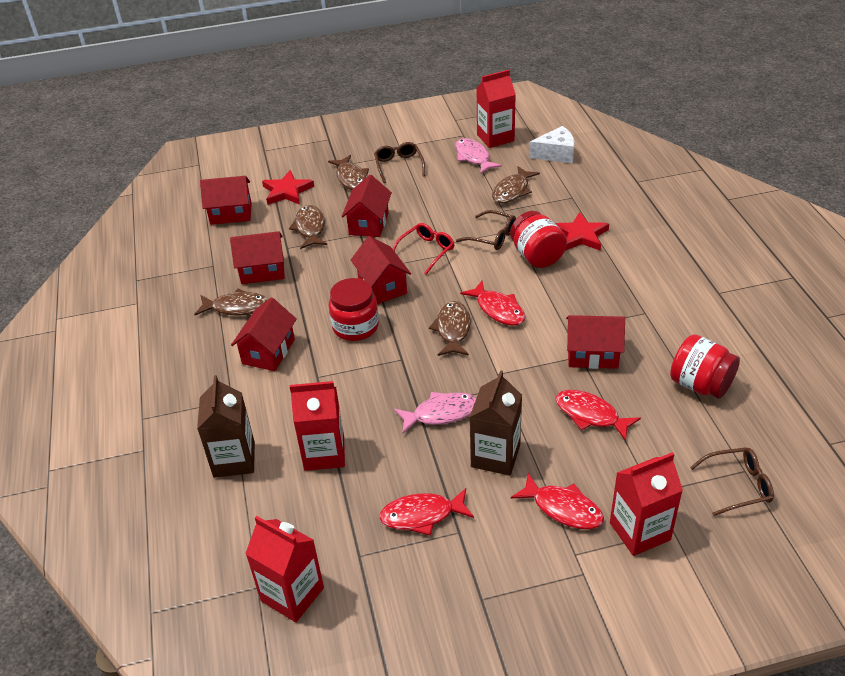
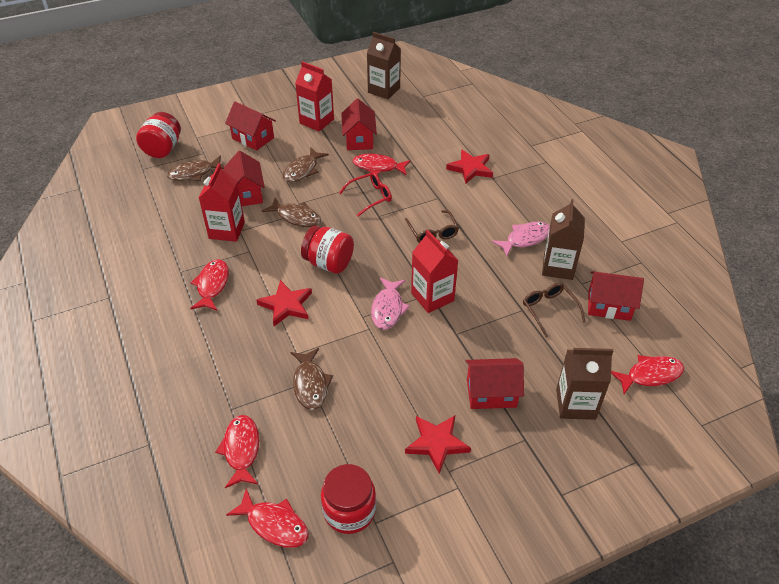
brown carton: 2 -> 3
brown fish: 5 -> 4
brown glasses: 3 -> 2
red carton: 4 -> 3
red fish: 4 -> 5
red house: 6 -> 5
red star: 2 -> 3
white cheese: 1 -> 0

